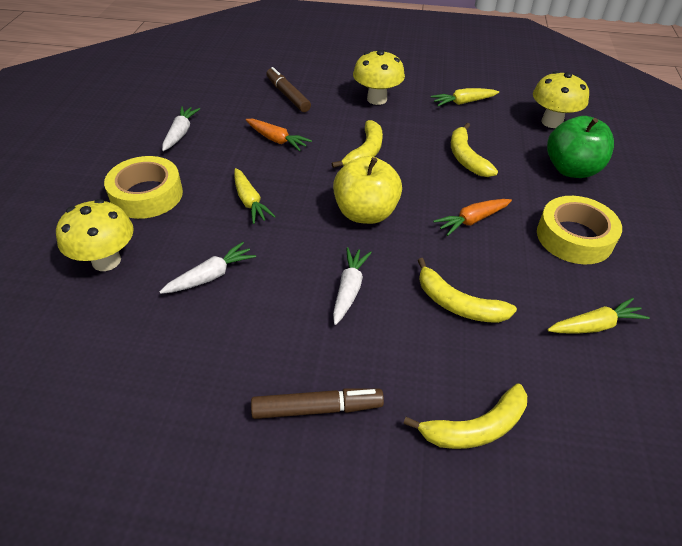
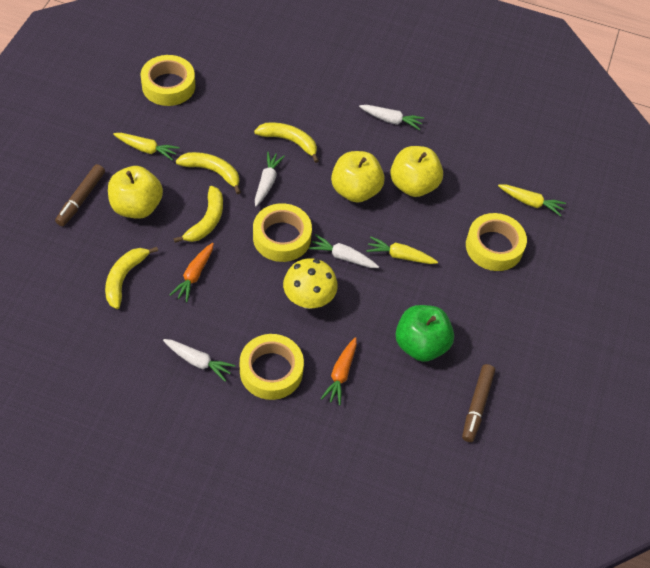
white carrot: 3 -> 4
yellow apple: 1 -> 3
yellow mushroom: 3 -> 1
yellow tape: 2 -> 4

